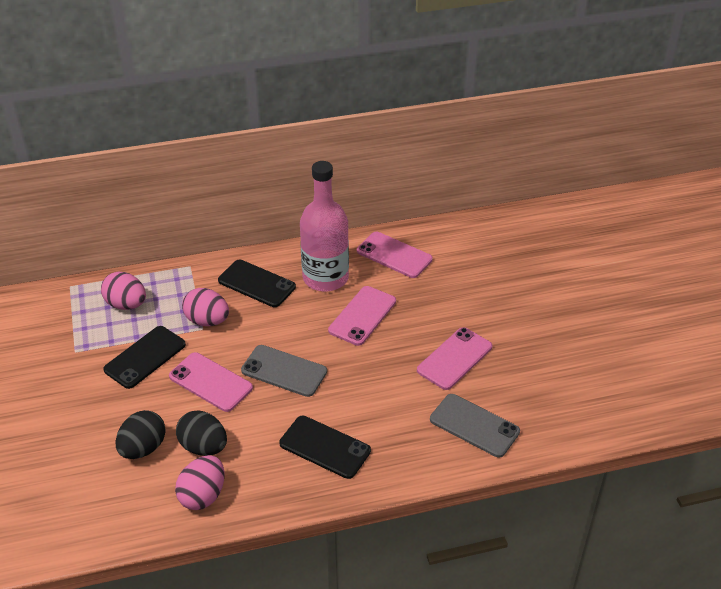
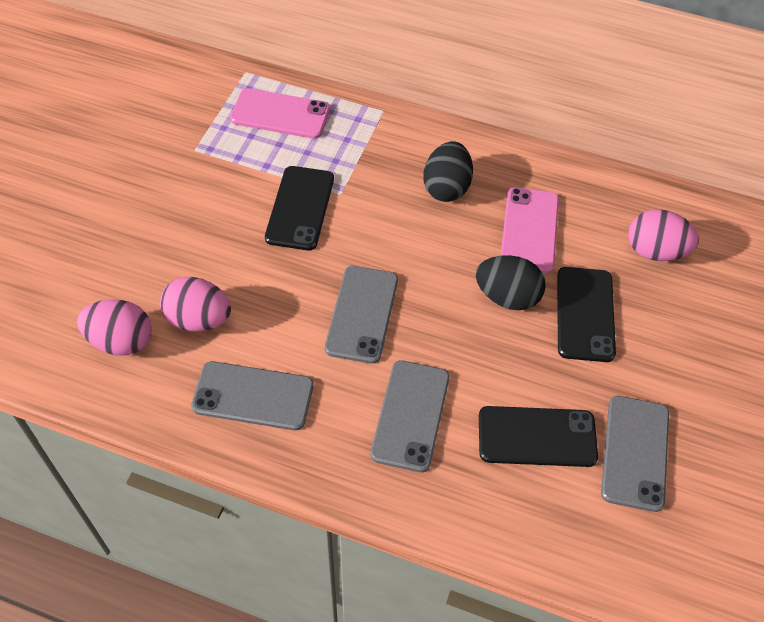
grey phone: 2 -> 4
pink bottle: 1 -> 0
pink phone: 4 -> 2

